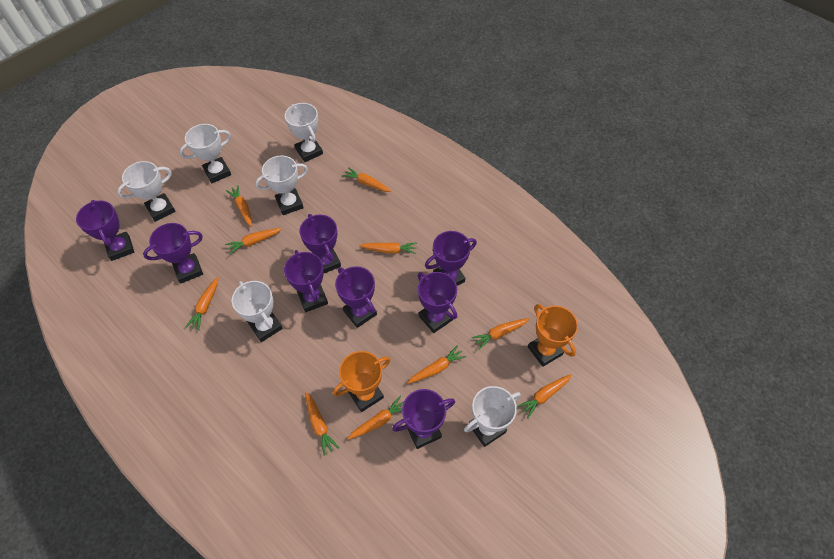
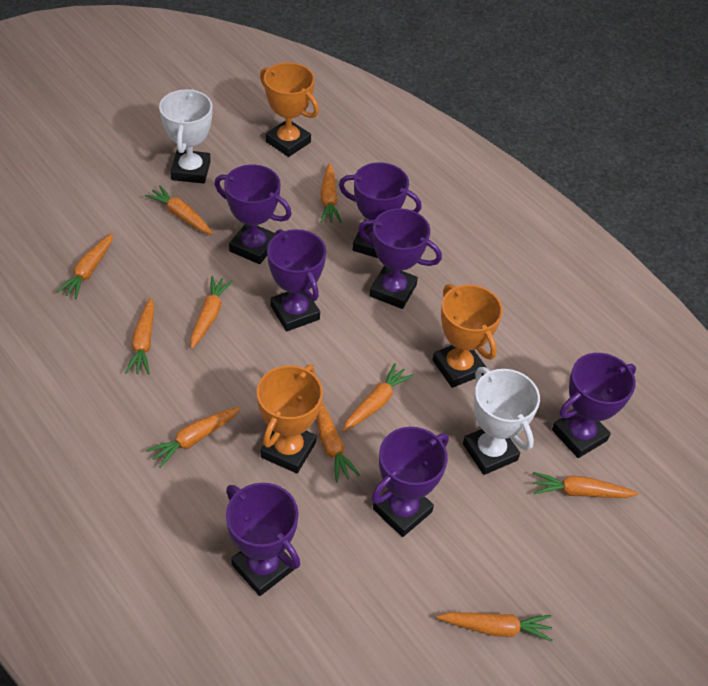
orange trophy: 2 -> 3
purple trophy: 8 -> 7
white trophy: 6 -> 2

